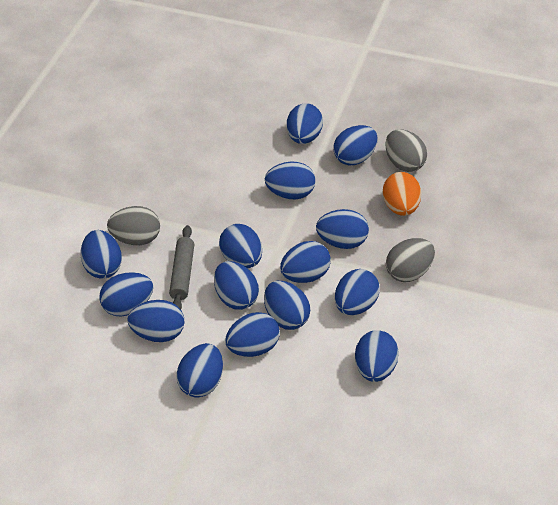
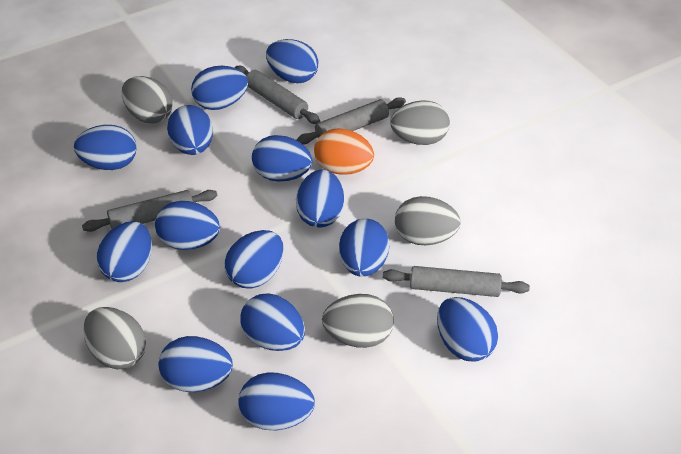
blue egg: 15 -> 14
grey egg: 3 -> 5
grey rolling pin: 1 -> 4

